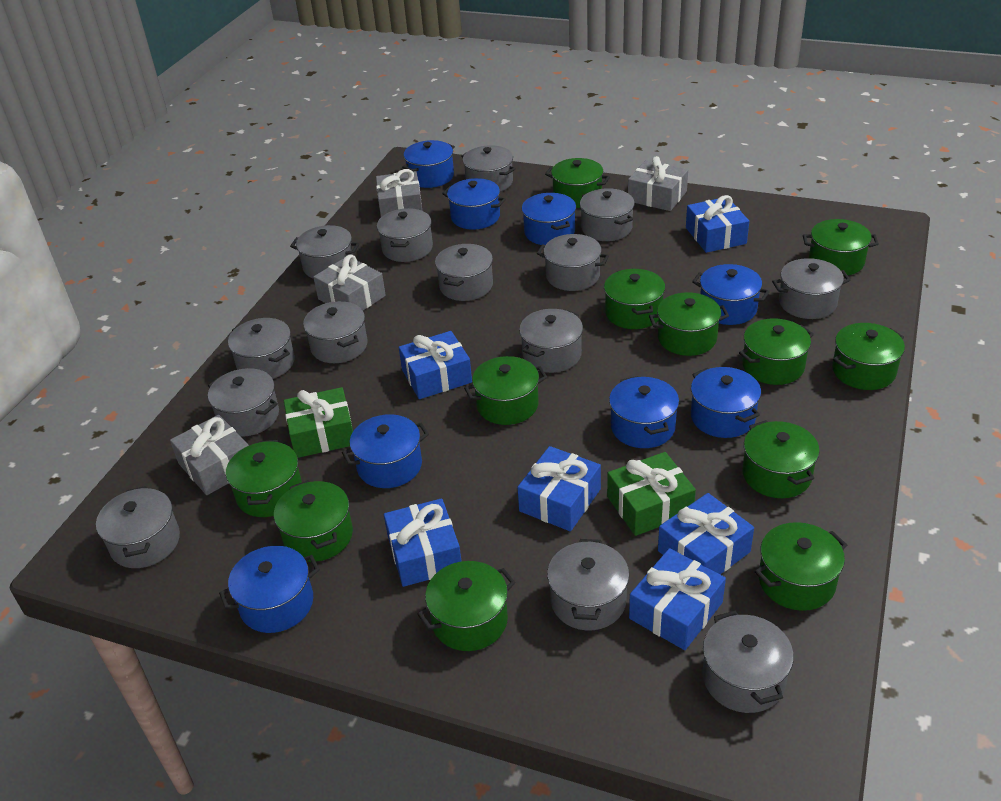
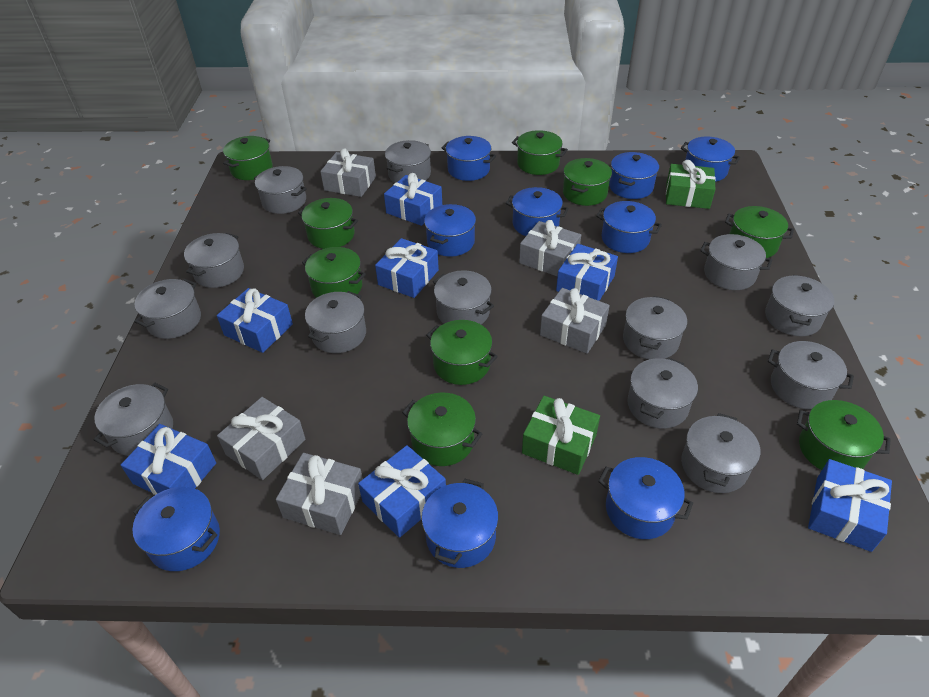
blue gift: 6 -> 7
blue pot: 8 -> 9
green pot: 12 -> 9
grey gift: 4 -> 5
grey pot: 14 -> 13

